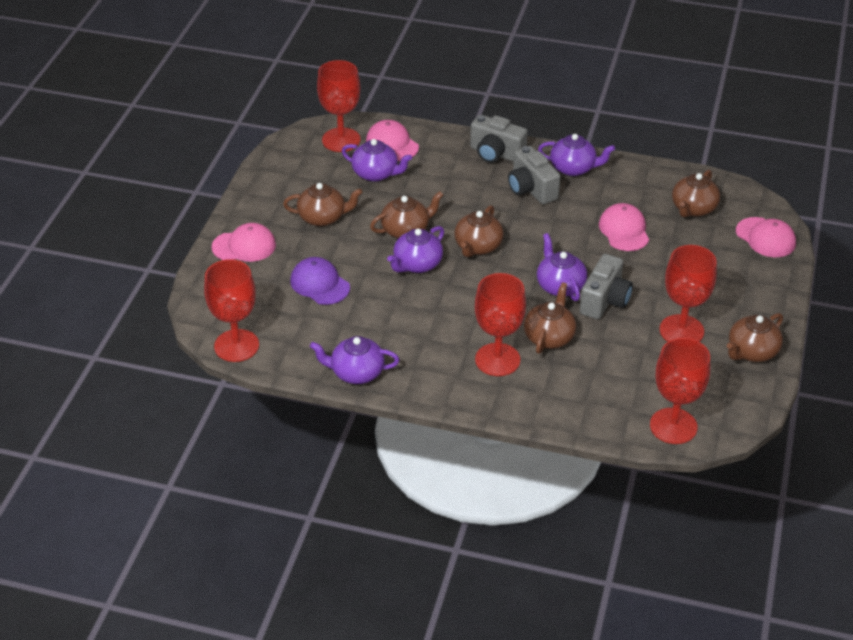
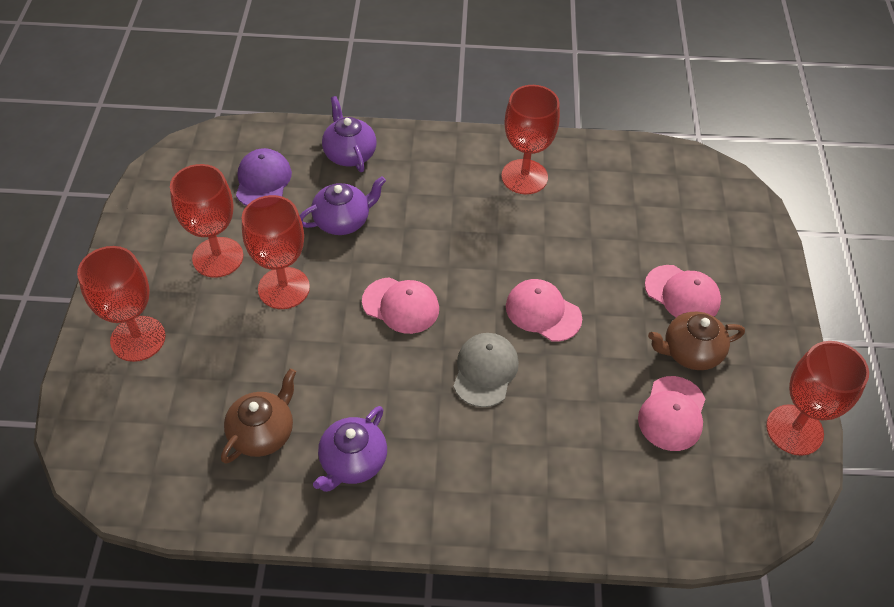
brown teapot: 6 -> 2
grey camera: 3 -> 0
grey cap: 0 -> 1
purple teapot: 5 -> 3

